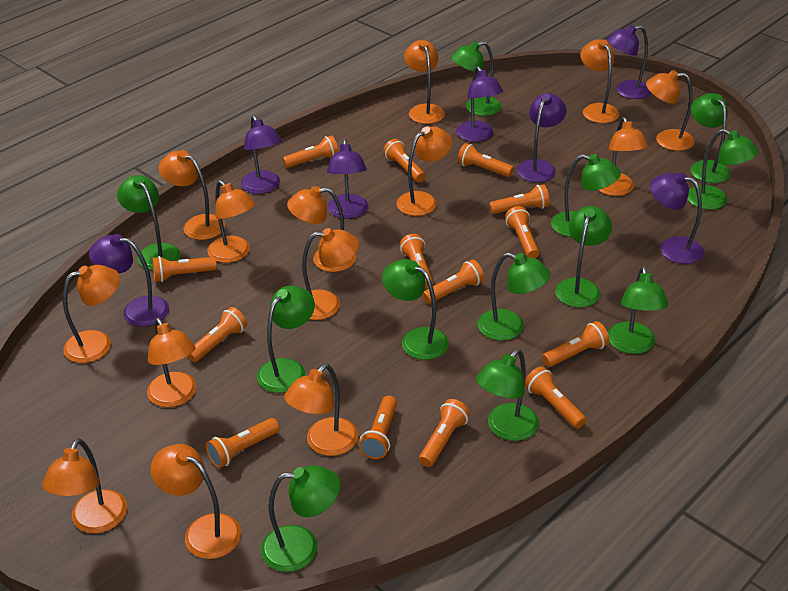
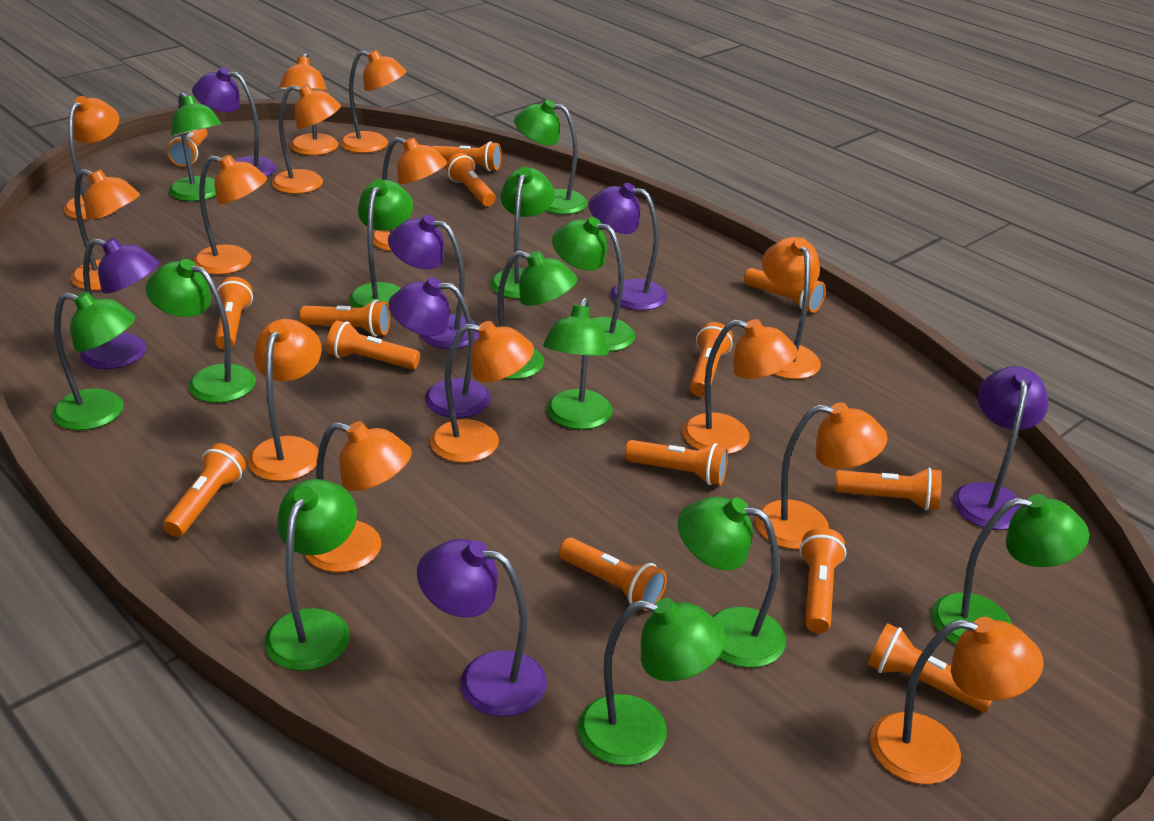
green lamp: 12 -> 13

